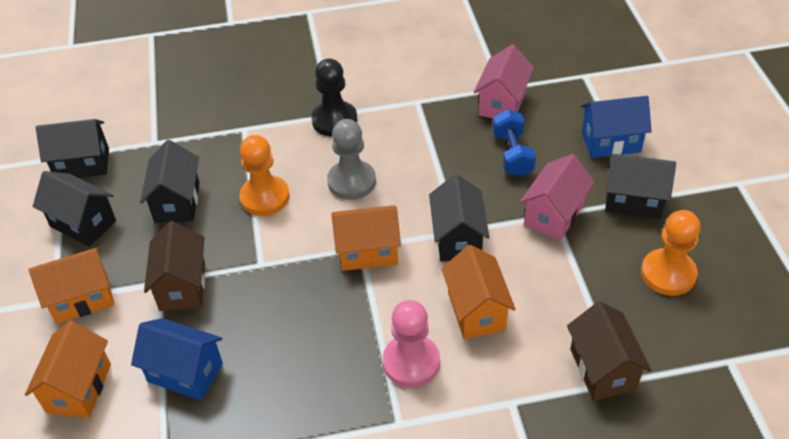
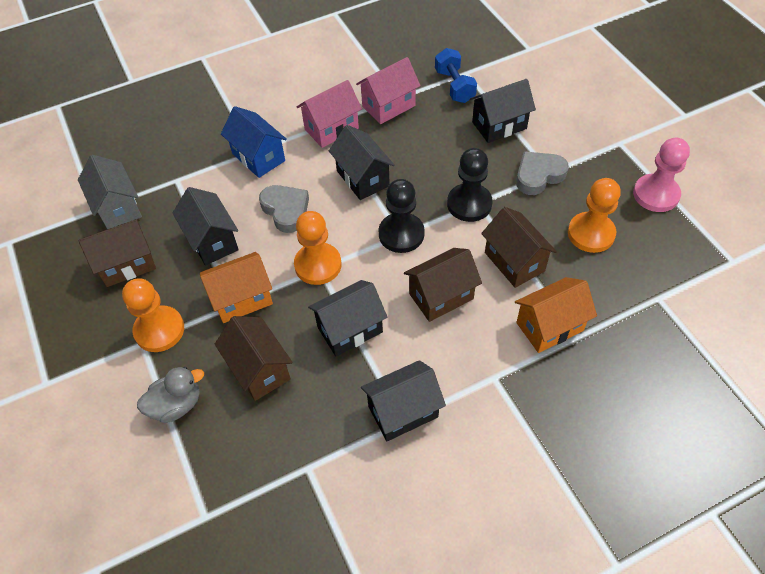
black pawn: 1 -> 2
blue house: 2 -> 1
brown house: 2 -> 4
grey duck: 0 -> 1
grey heart: 0 -> 2
grey house: 0 -> 1
grey pawn: 1 -> 0
orange house: 4 -> 2
orange pawn: 2 -> 3

